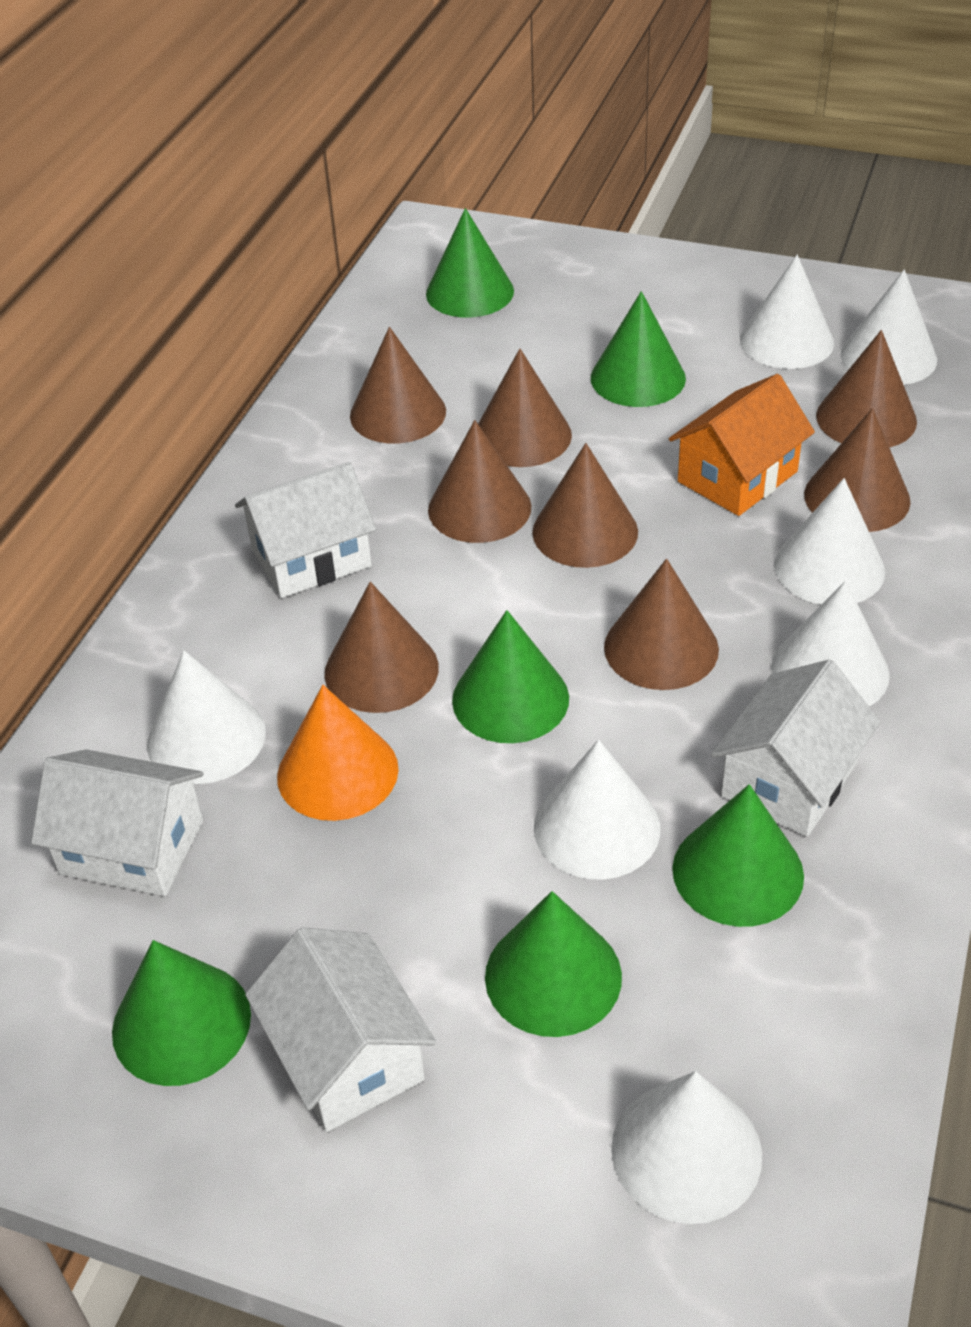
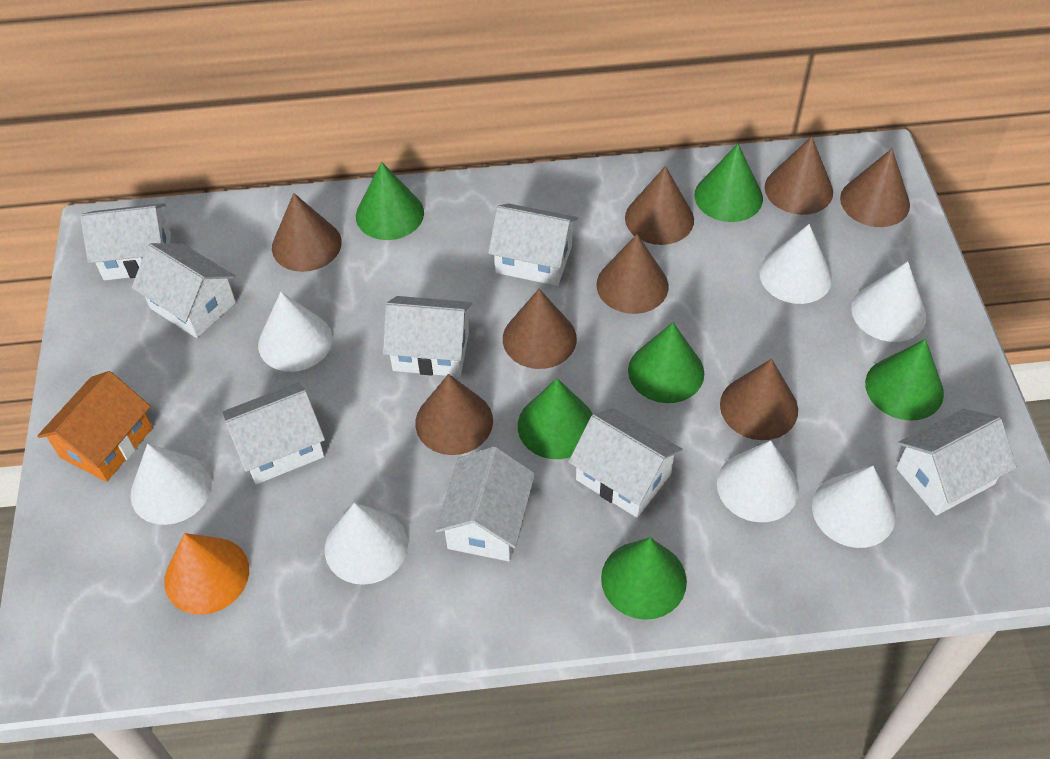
white house: 4 -> 8

